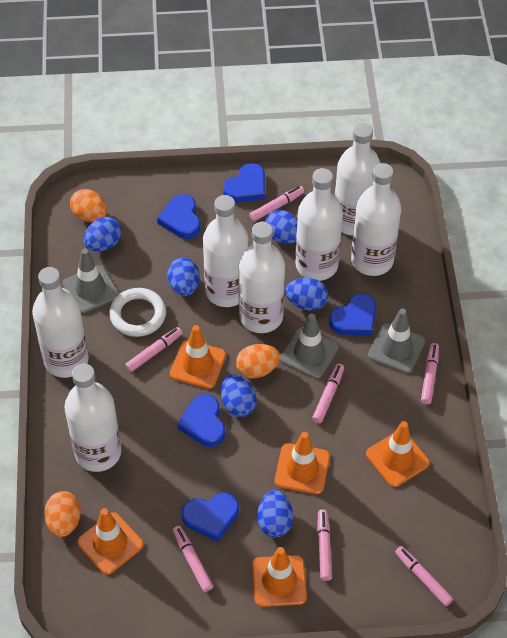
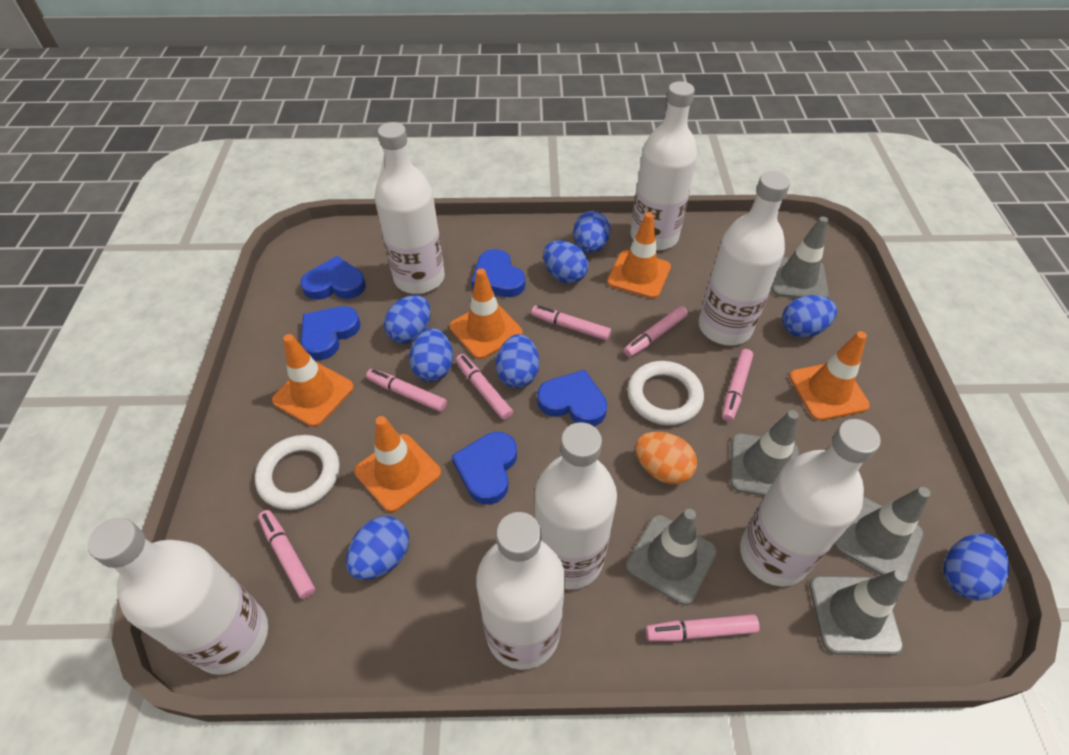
blue egg: 6 -> 8
grey traffic cone: 3 -> 5
orange egg: 3 -> 1
white ring: 1 -> 2

